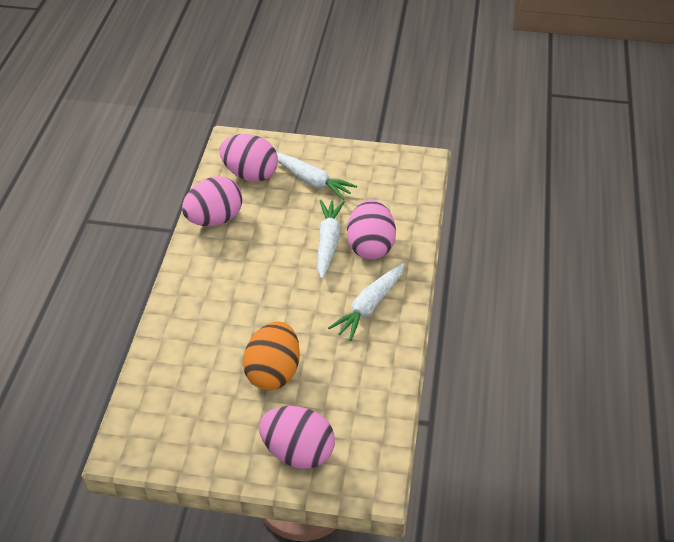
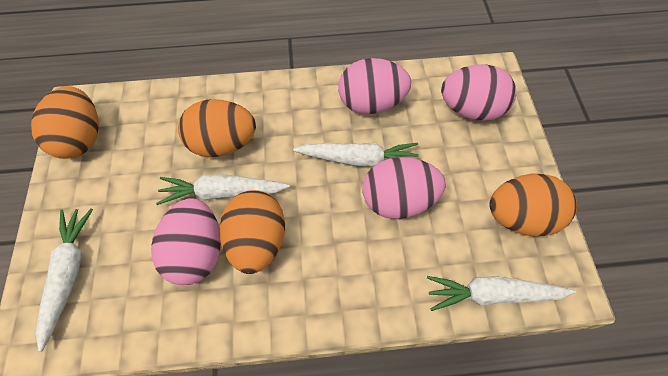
orange egg: 1 -> 4
white carrot: 3 -> 4

